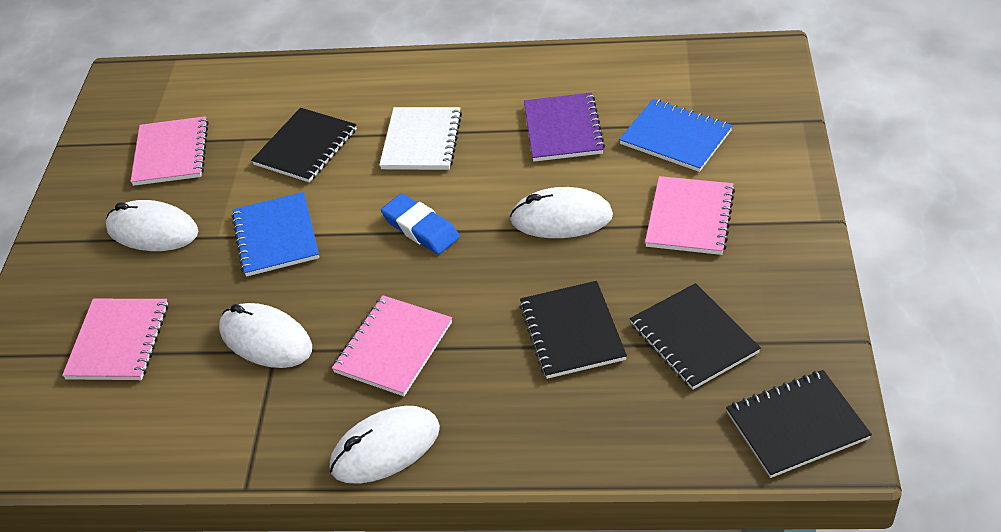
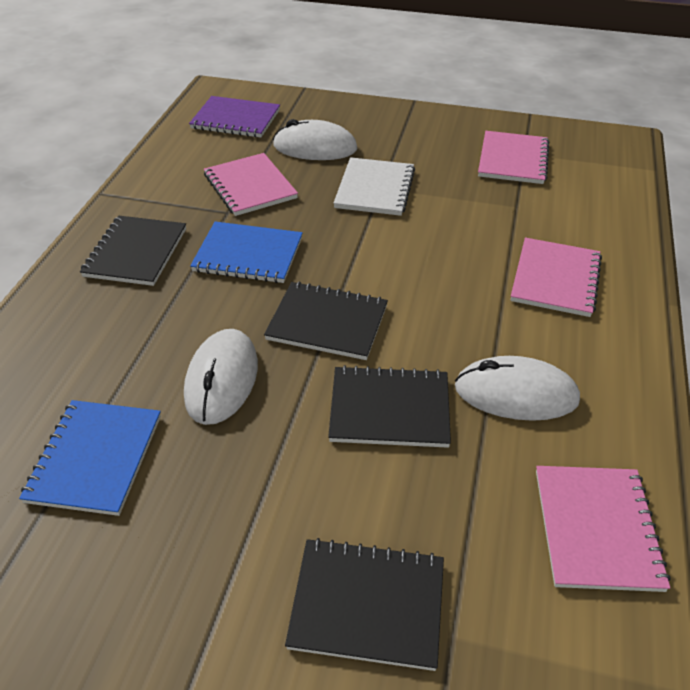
blue eraser: 1 -> 0
white mouse: 4 -> 3

